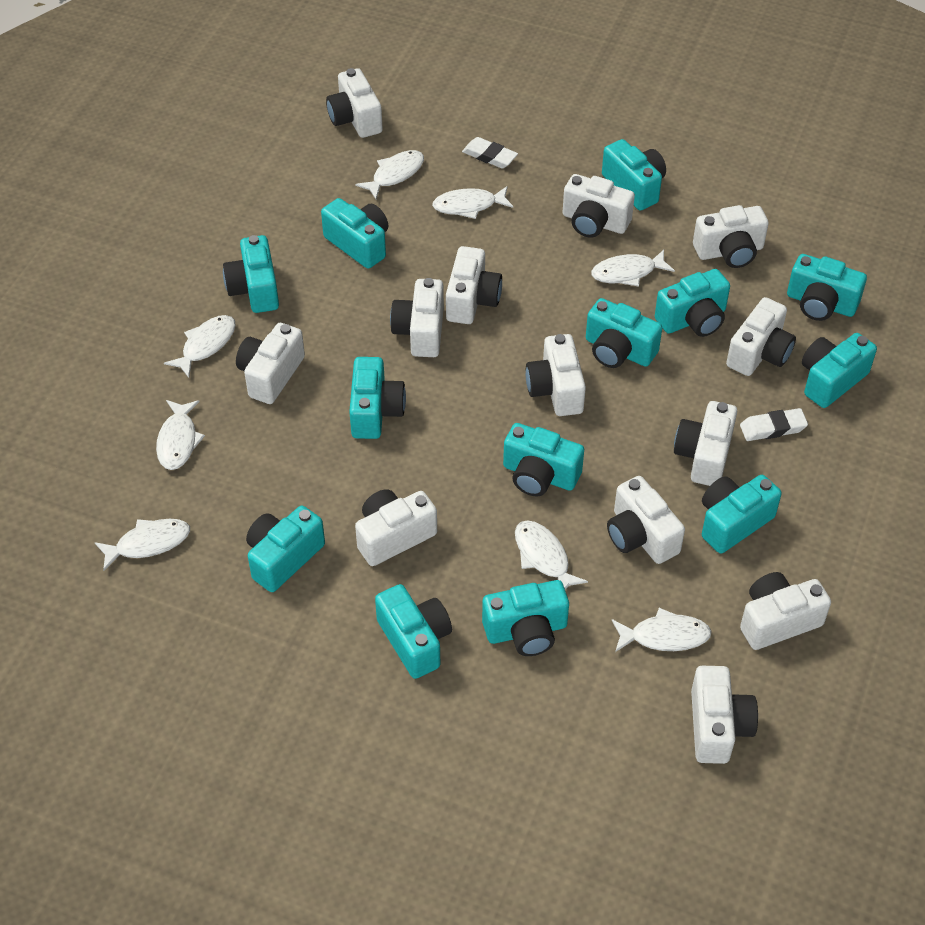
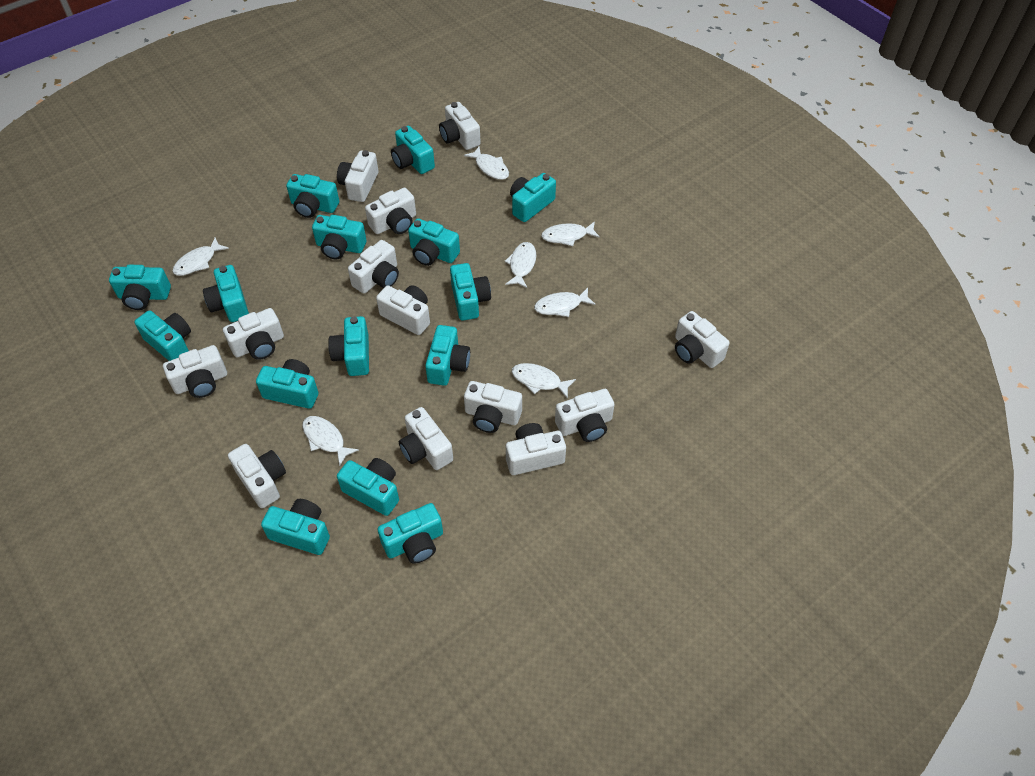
turquoise camera: 13 -> 15
white eraser: 2 -> 0
white fish: 8 -> 7

